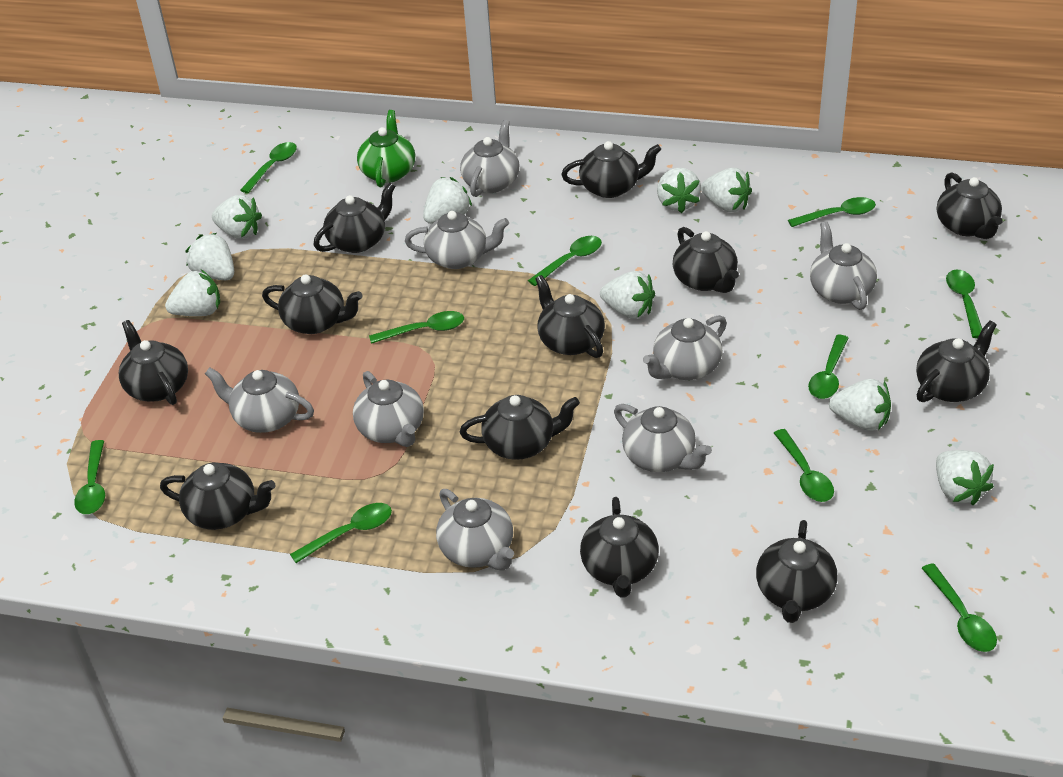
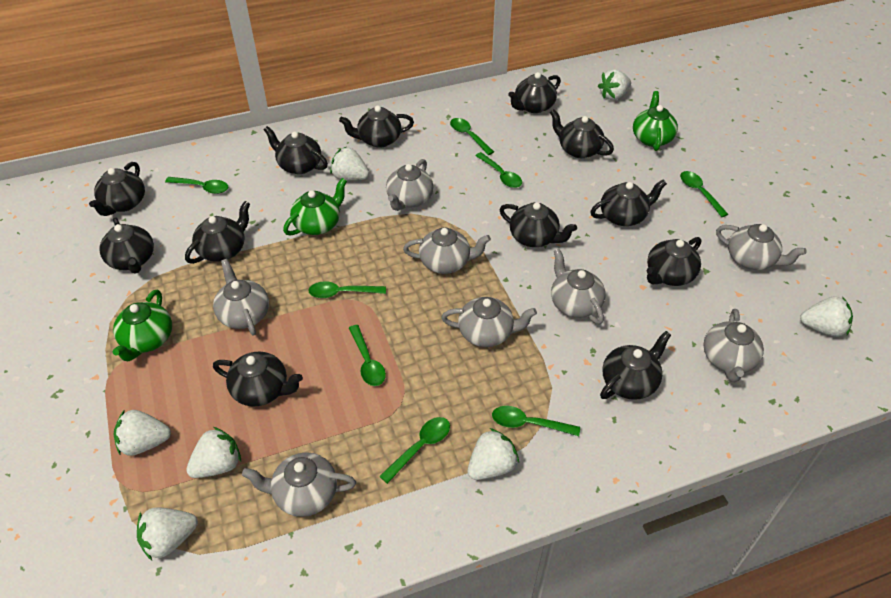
green spoon: 10 -> 8
green teapot: 1 -> 3
white strawberry: 9 -> 7

